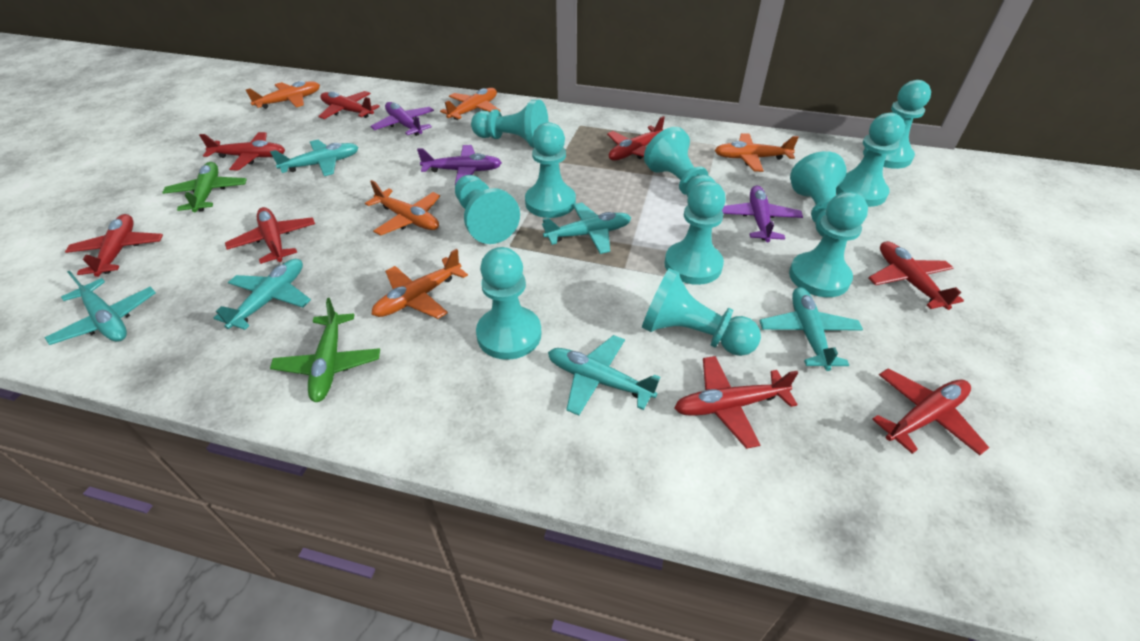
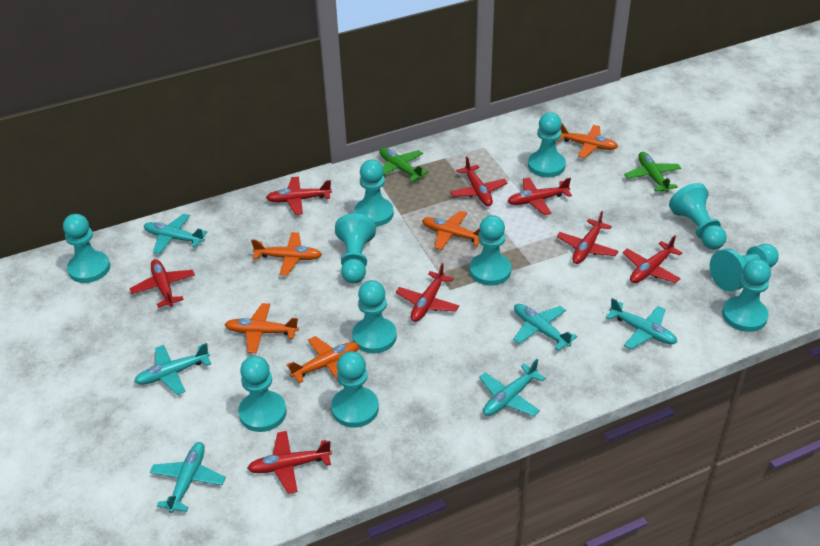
purple plane: 3 -> 0

